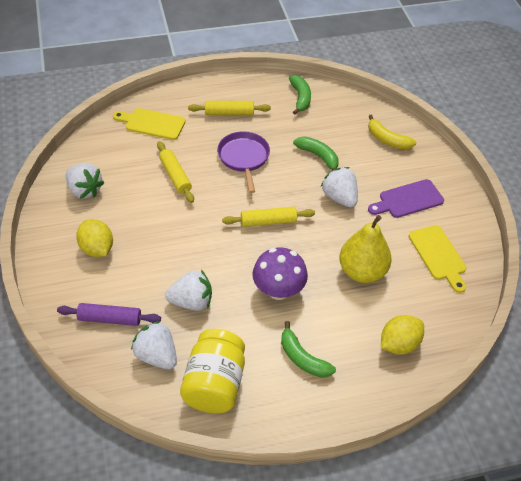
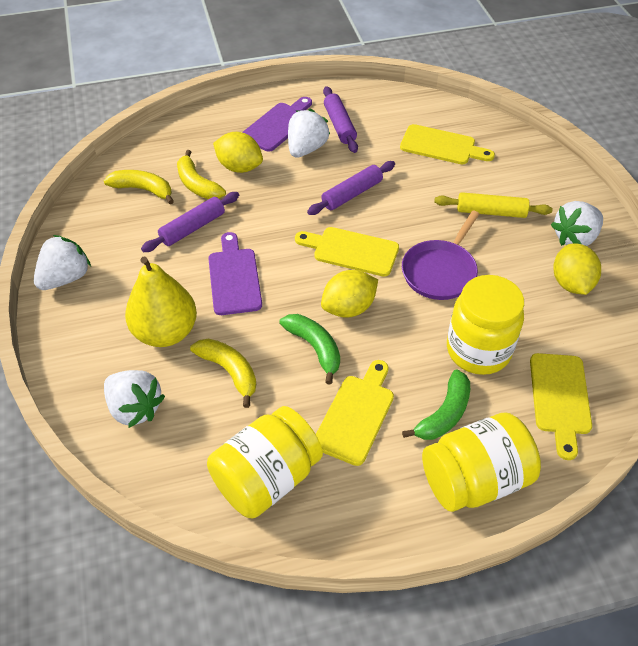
green banana: 3 -> 2
purple cutting board: 1 -> 2
purple mushroom: 1 -> 0
purple rolling pin: 1 -> 3
yellow banana: 1 -> 3
yellow cutting board: 2 -> 4
yellow jar: 1 -> 3
yellow lemon: 2 -> 3
yellow rolling pin: 3 -> 1

